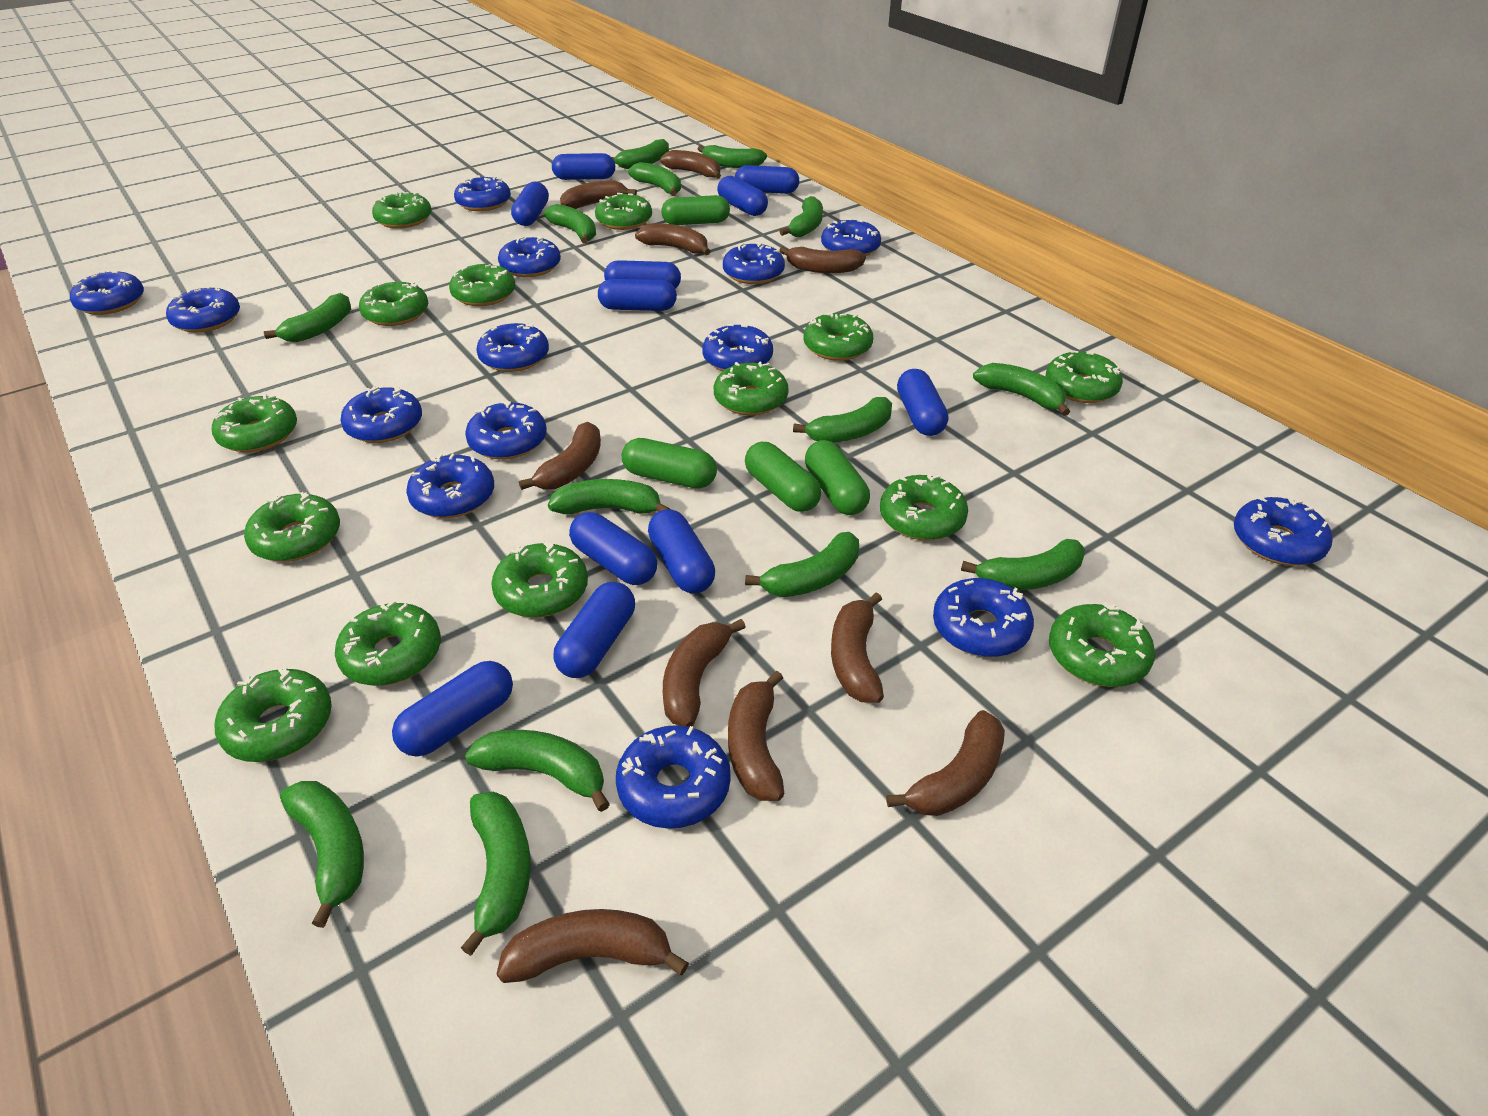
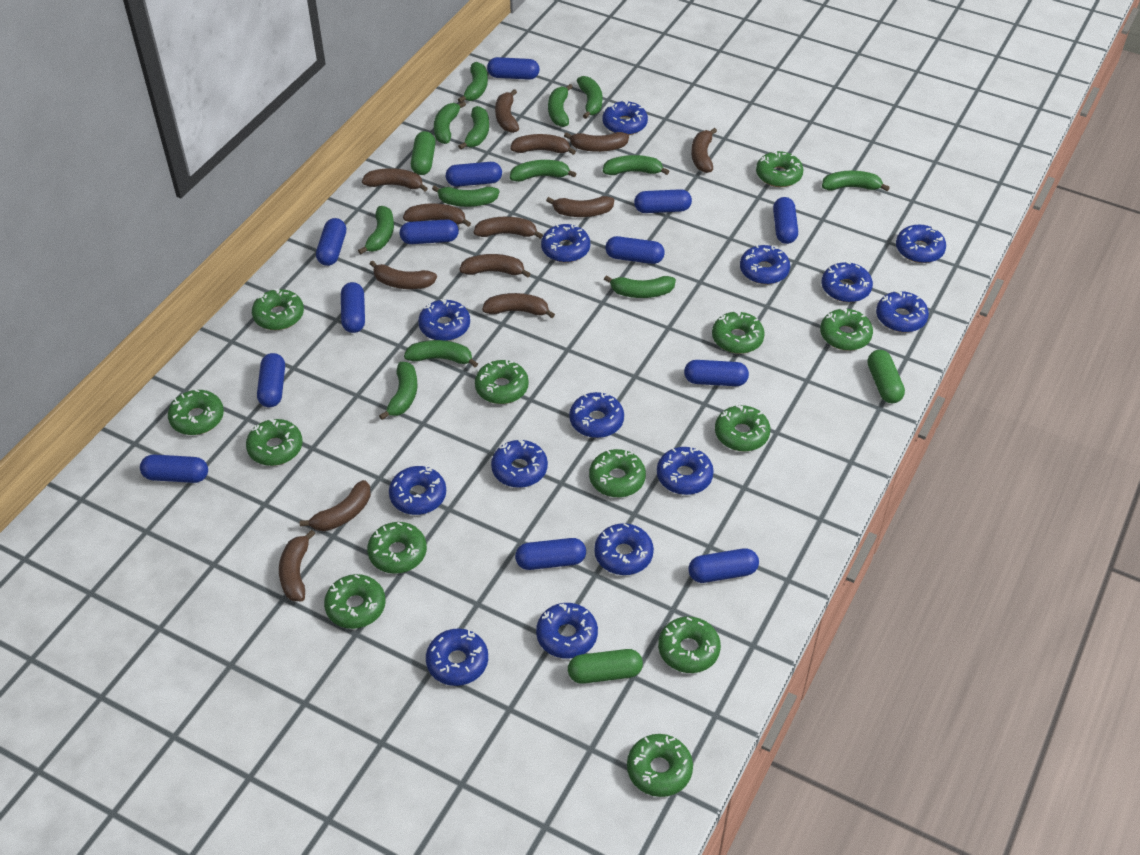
blue capsule: 11 -> 13
brown banana: 10 -> 13
green banana: 14 -> 13
green capsule: 4 -> 3
green donut: 14 -> 13

